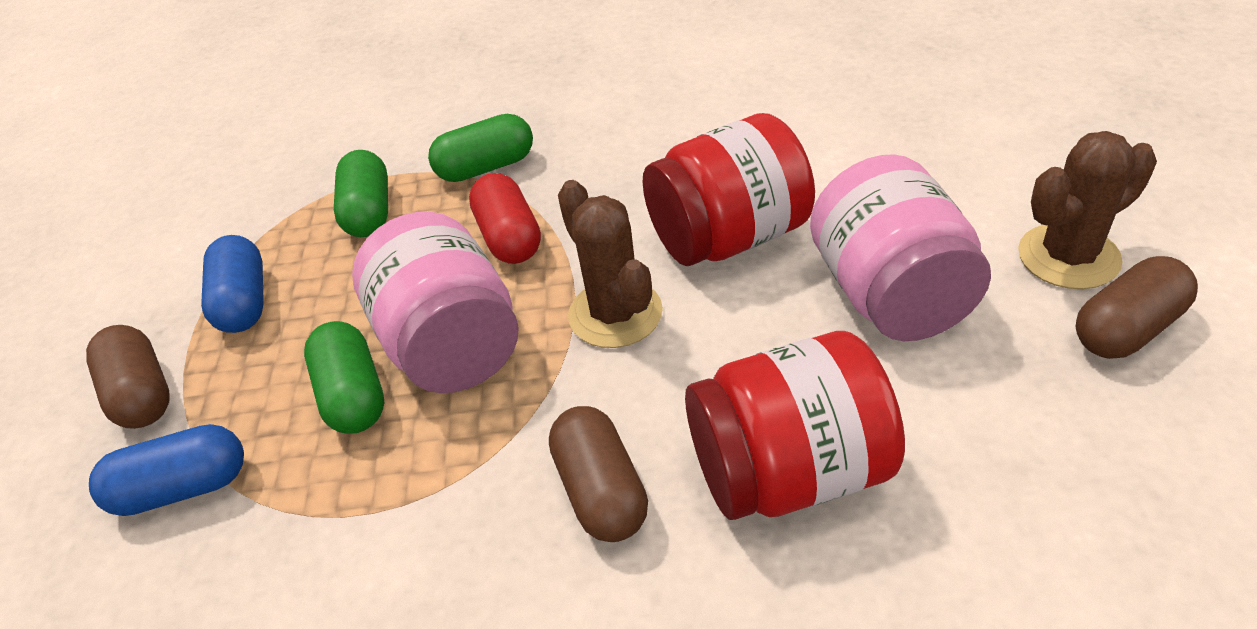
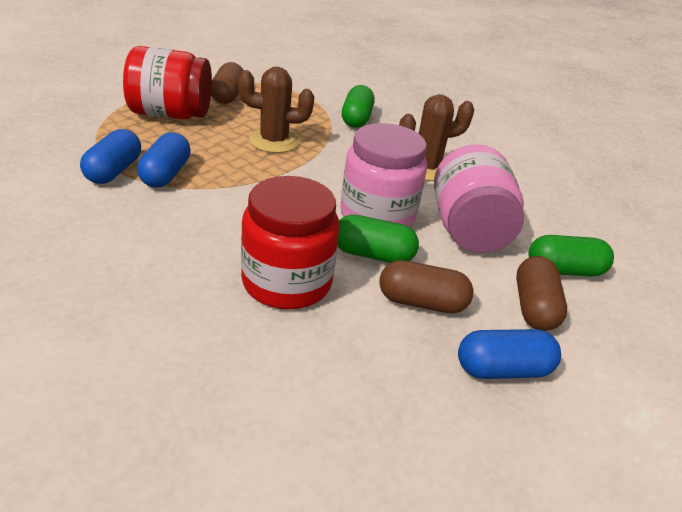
blue capsule: 2 -> 3
red capsule: 1 -> 0

